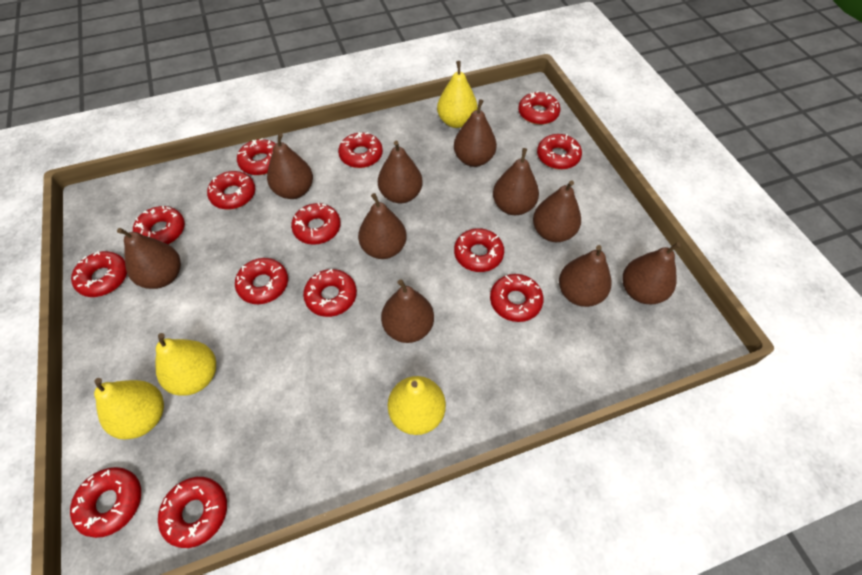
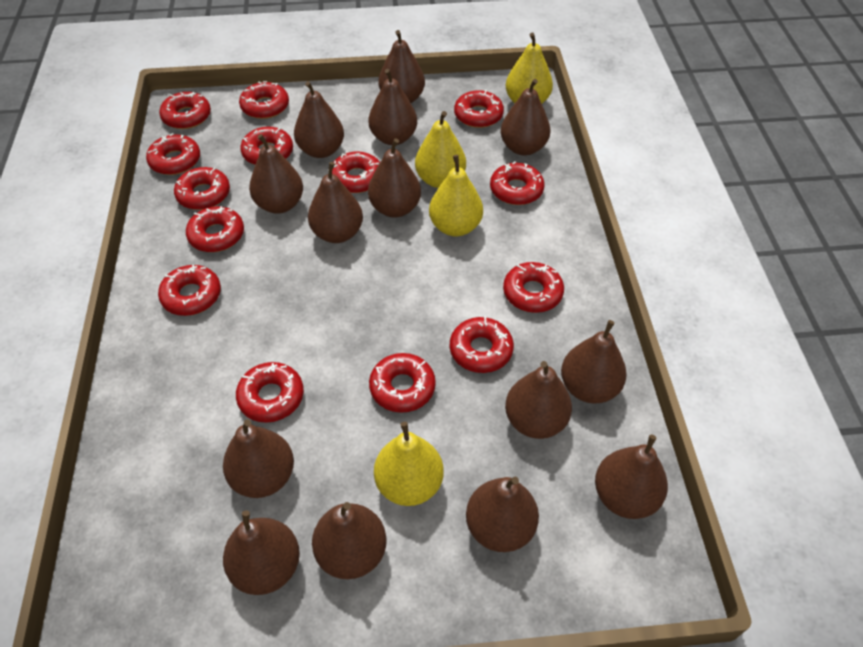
brown pear: 10 -> 14

